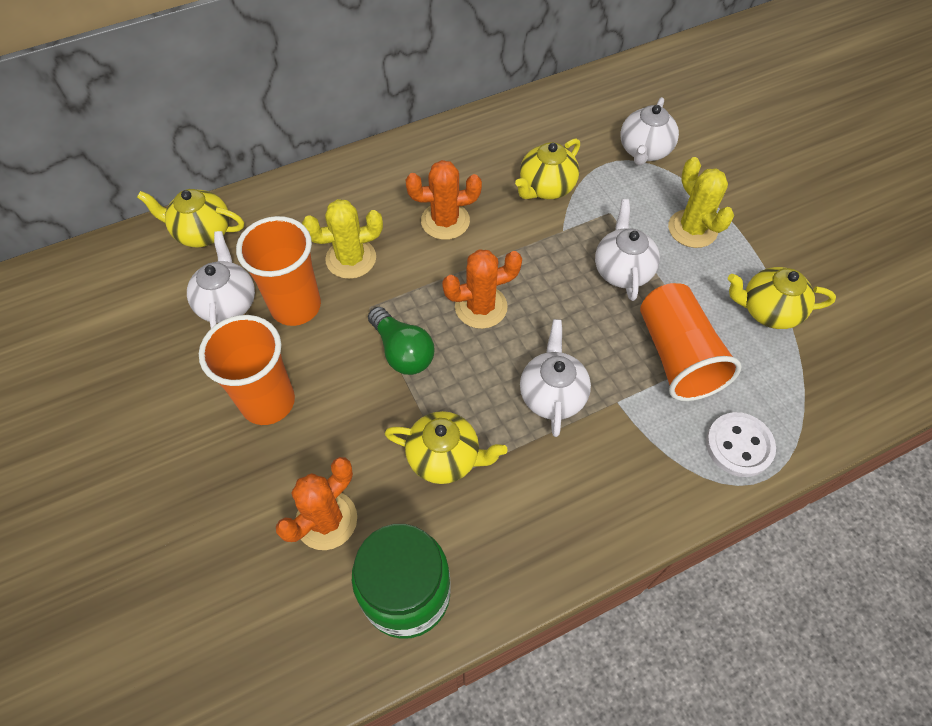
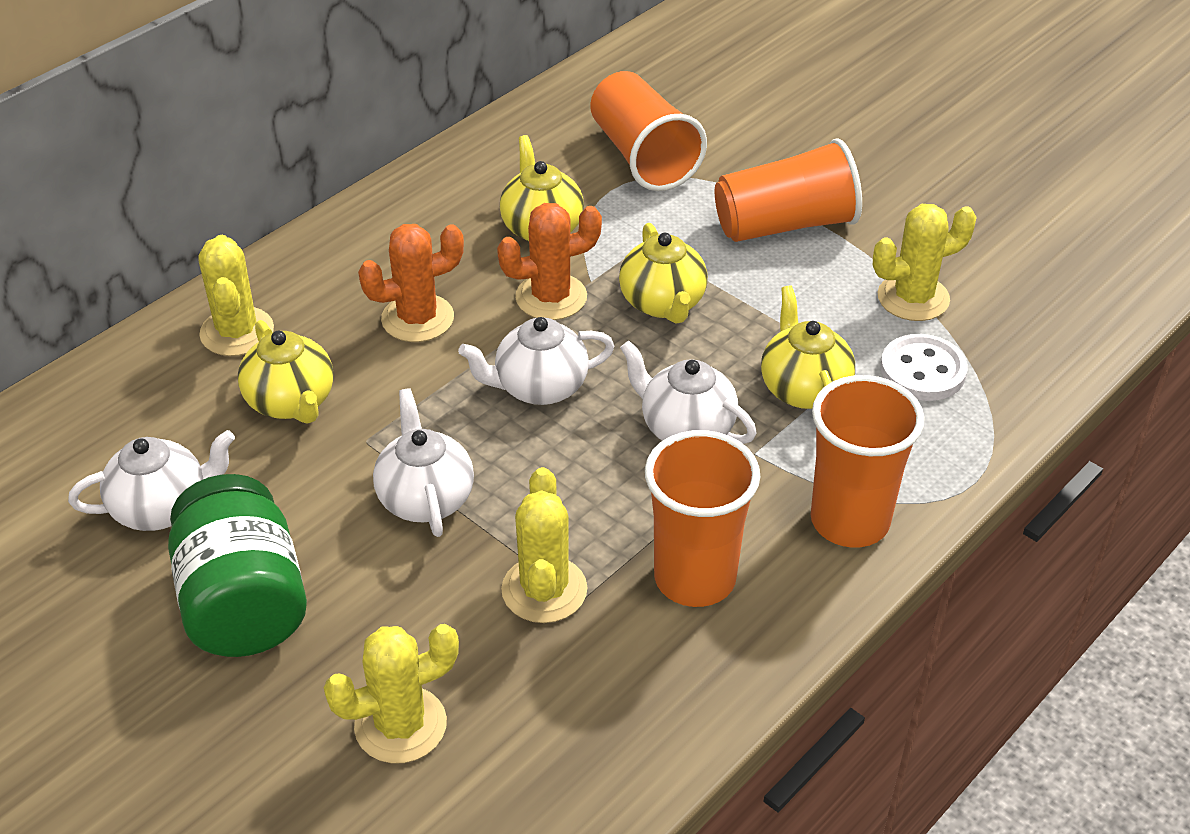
green light bulb: 1 -> 0
orange cactus: 3 -> 2
orange cup: 3 -> 4
yellow cactus: 2 -> 4

